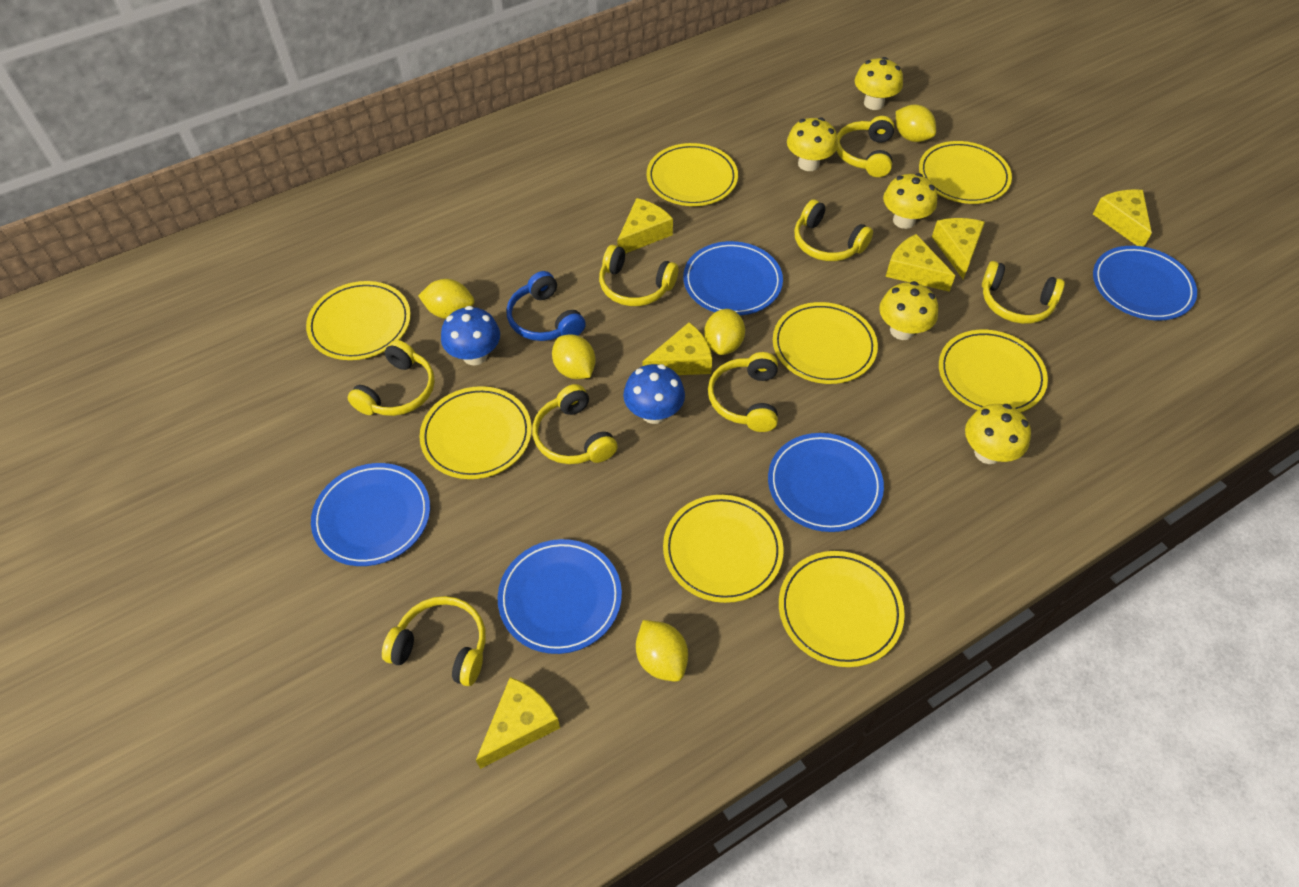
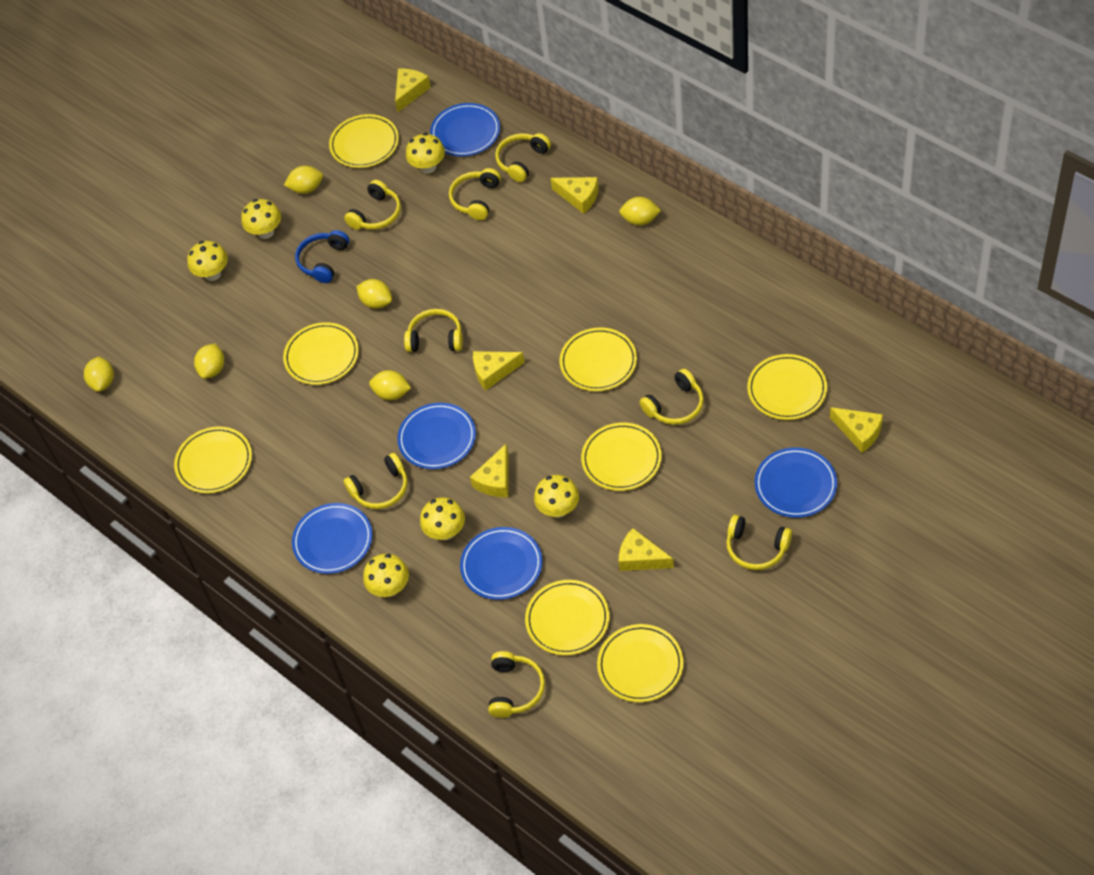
blue mushroom: 2 -> 0
yellow lemon: 5 -> 6
yellow mushroom: 5 -> 6

